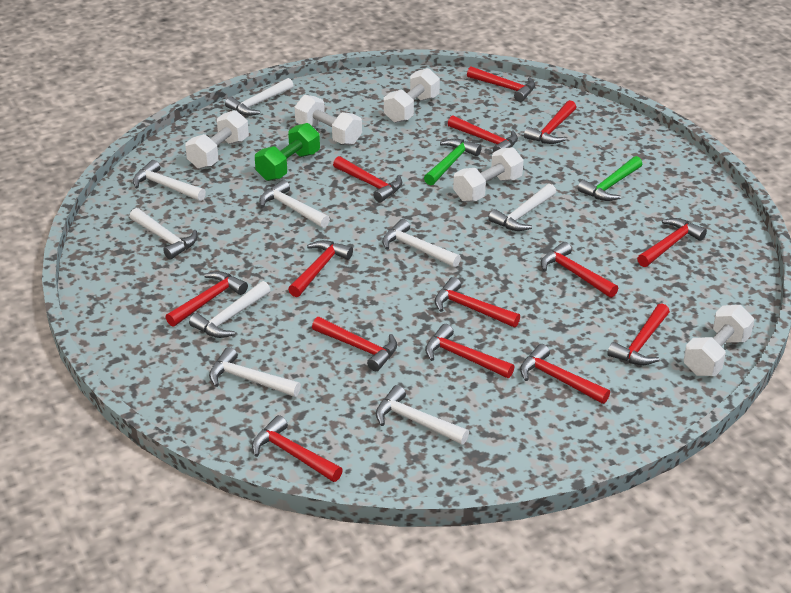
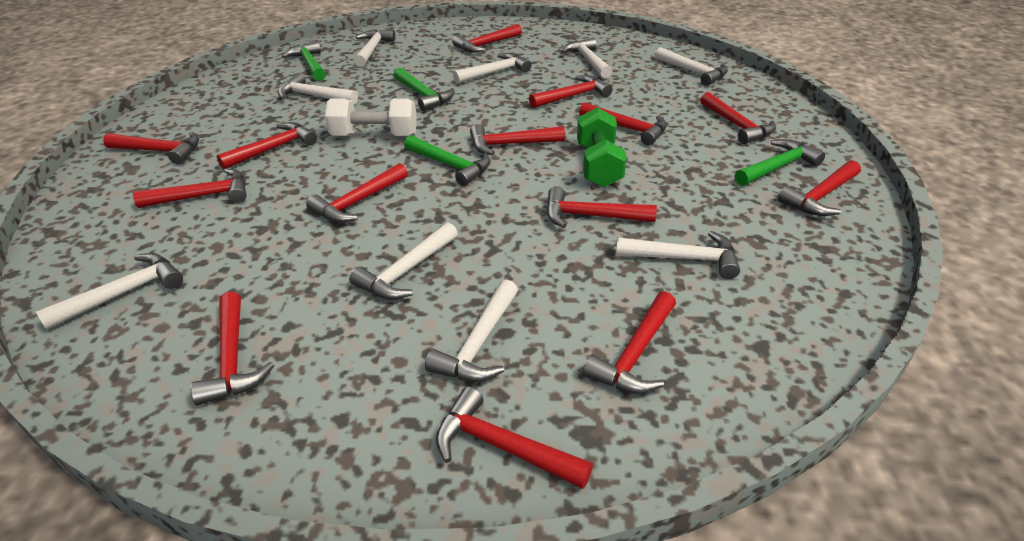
green hammer: 2 -> 4
white dumbbell: 5 -> 1

